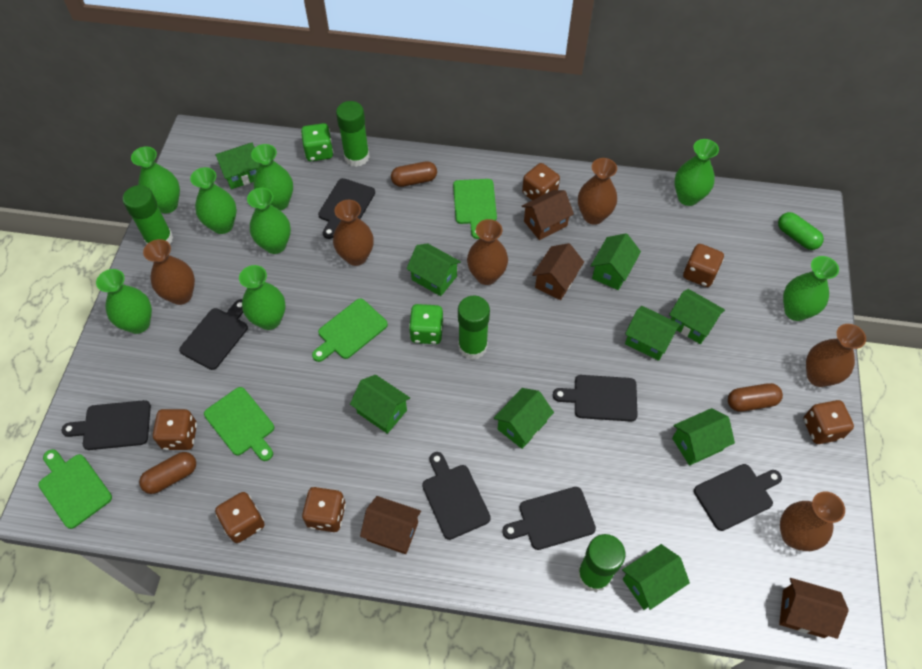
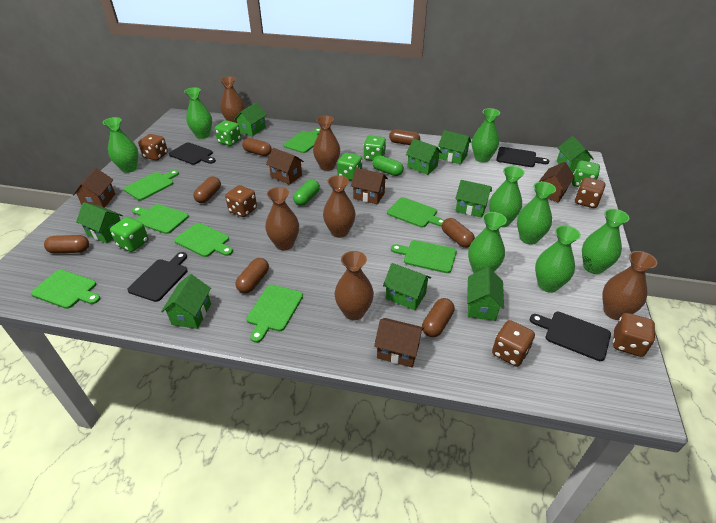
black cutting board: 7 -> 4
brown capsule: 3 -> 7
brown dice: 6 -> 5
brown house: 4 -> 5
green capsule: 1 -> 2
green cutting board: 4 -> 8
green dice: 2 -> 5
green glue stick: 4 -> 0

